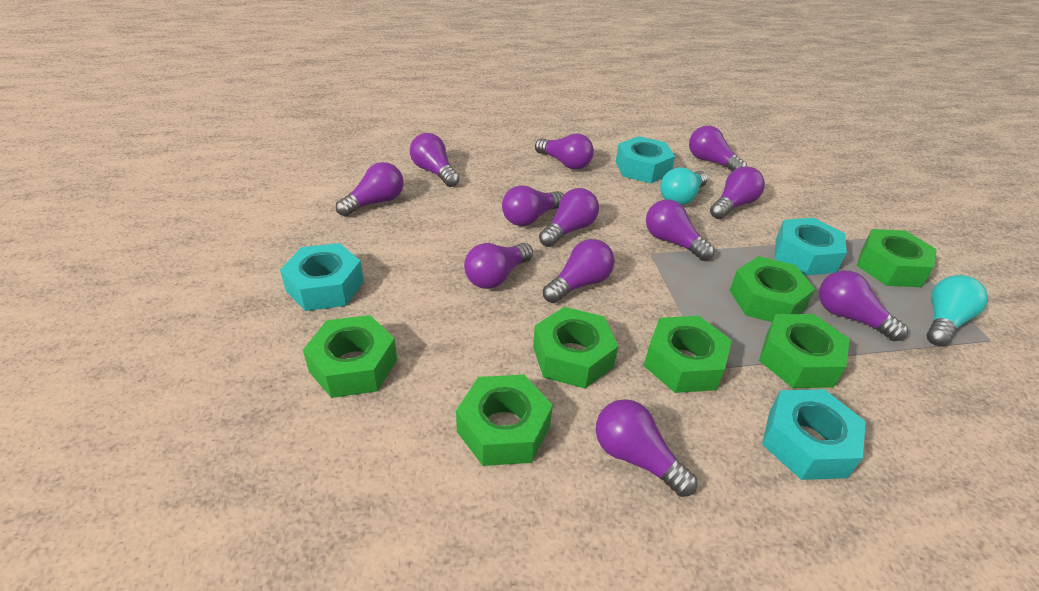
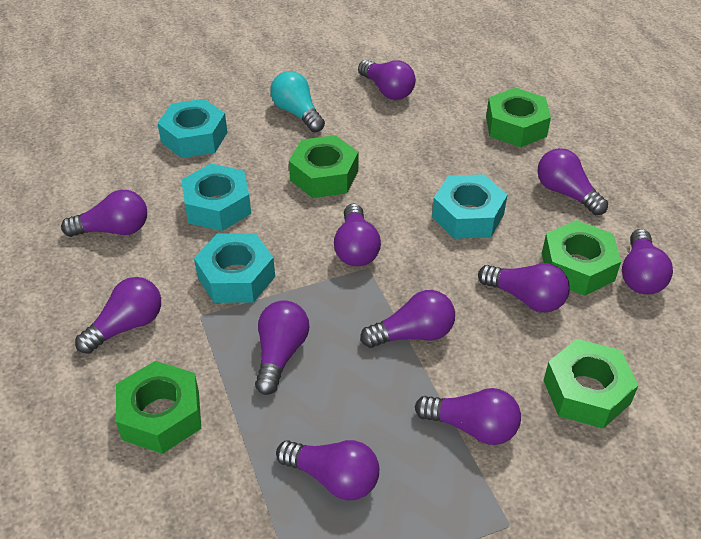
green nut: 7 -> 5
purple light bulb: 12 -> 11
turquoise light bulb: 2 -> 1

